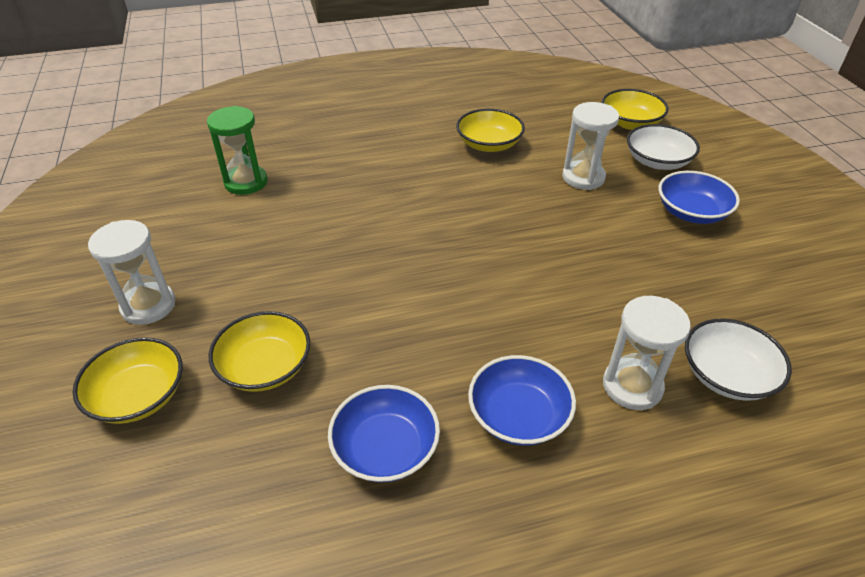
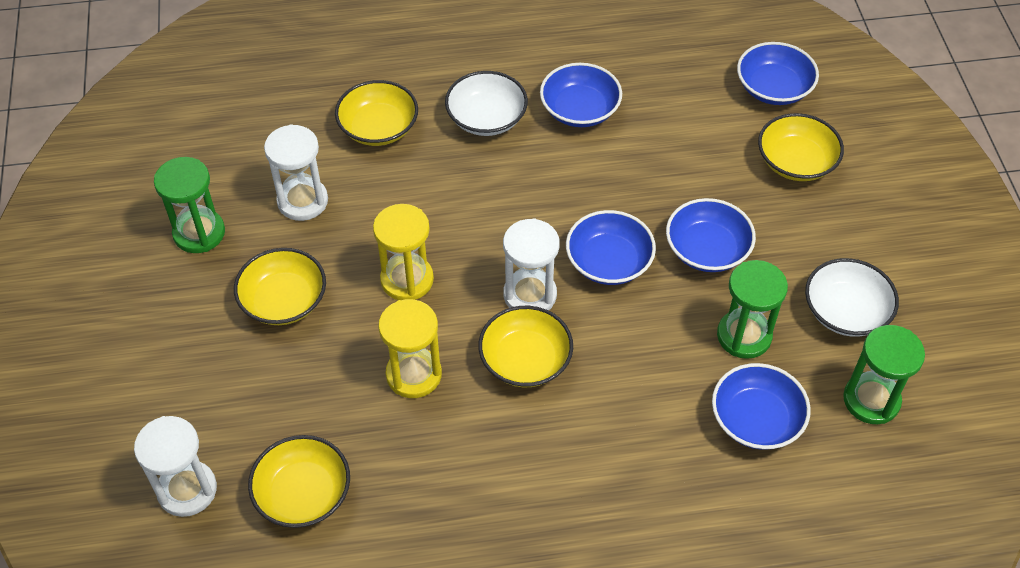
blue bowl: 3 -> 5
green hourglass: 1 -> 3
yellow bowl: 4 -> 5
yellow hourglass: 0 -> 2

